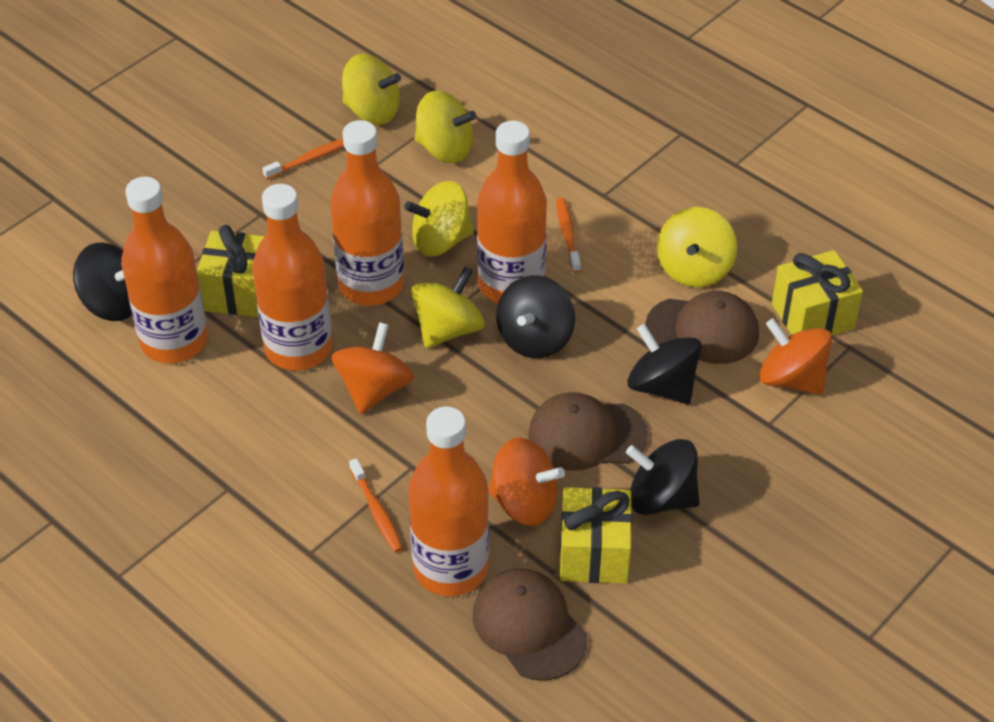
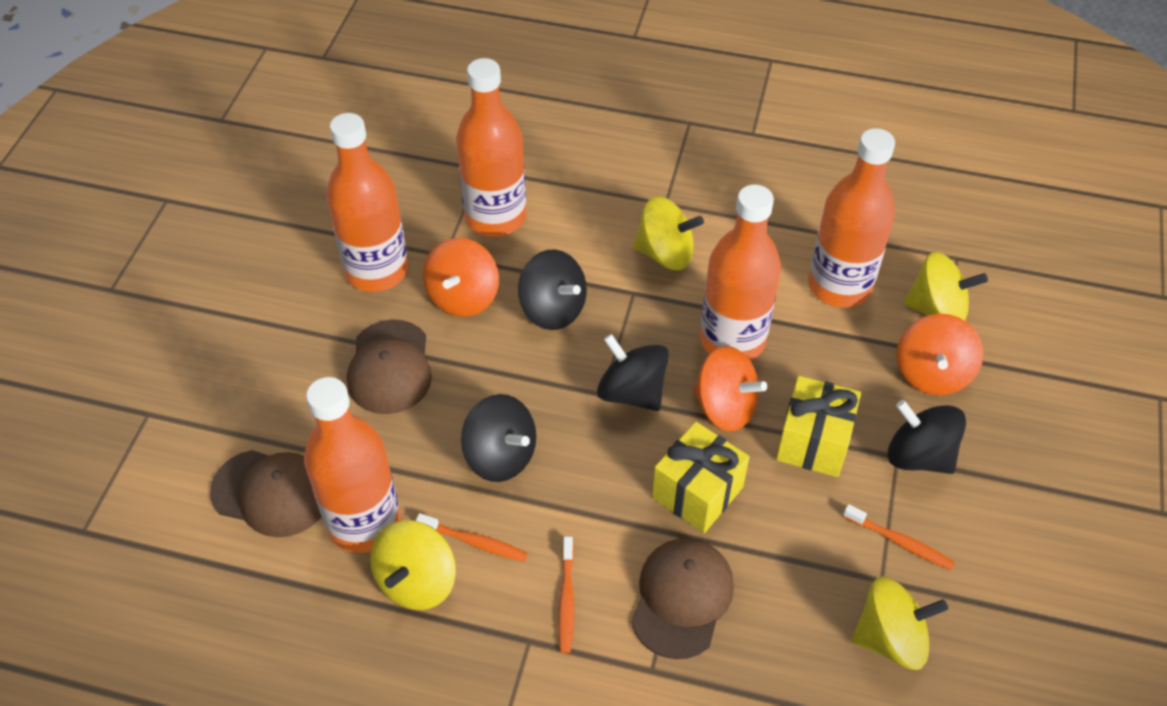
yellow gift: 3 -> 2
yellow spinning top: 5 -> 4

